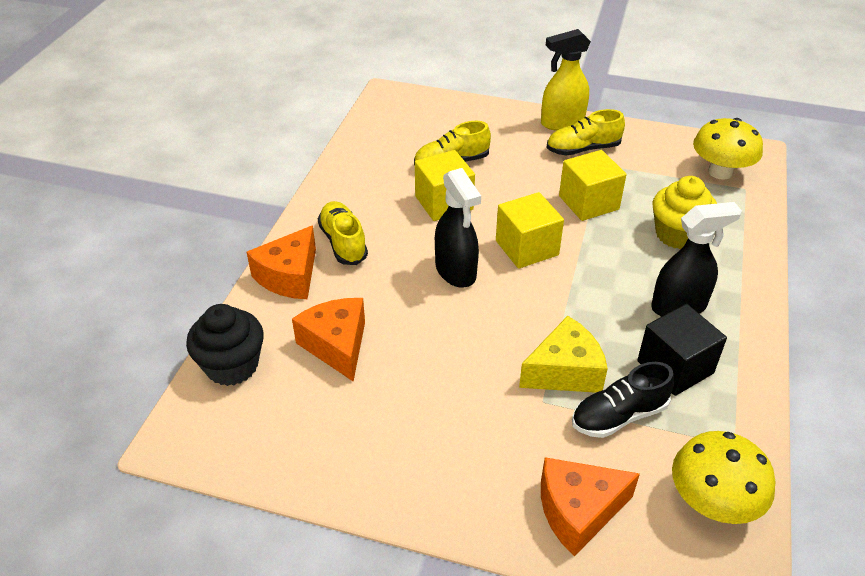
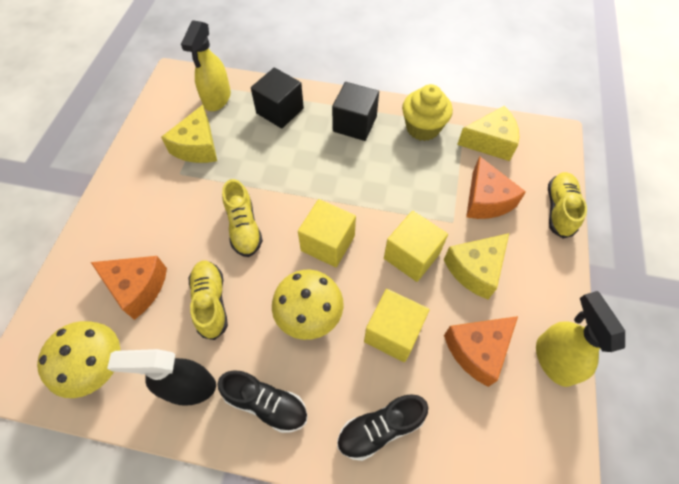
black cube: 1 -> 2
black cupcake: 1 -> 0
black shoe: 1 -> 2
black spray bottle: 2 -> 1
yellow cheese: 1 -> 3
yellow spray bottle: 1 -> 2

